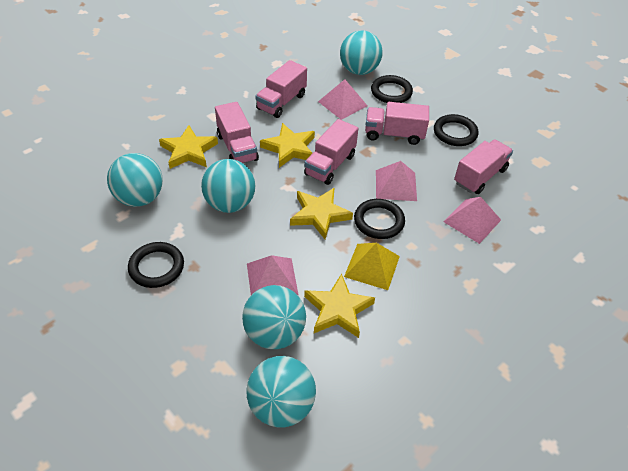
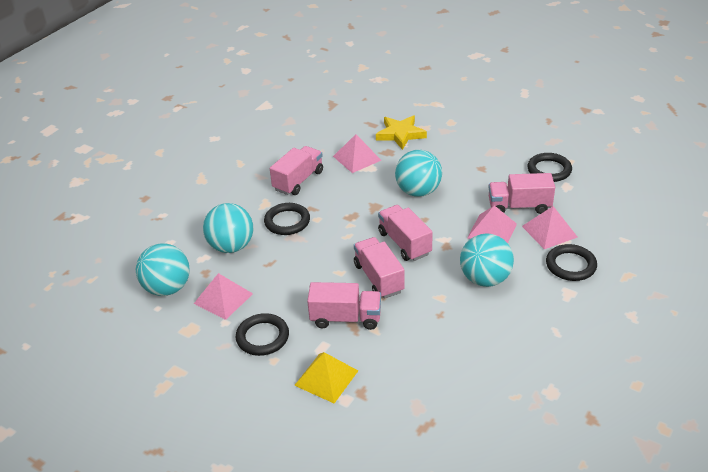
turquoise ball: 5 -> 4
yellow star: 4 -> 1

